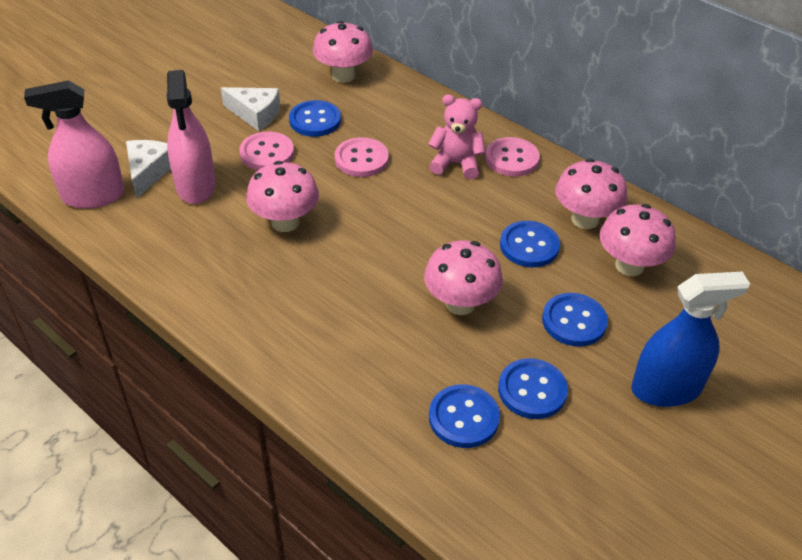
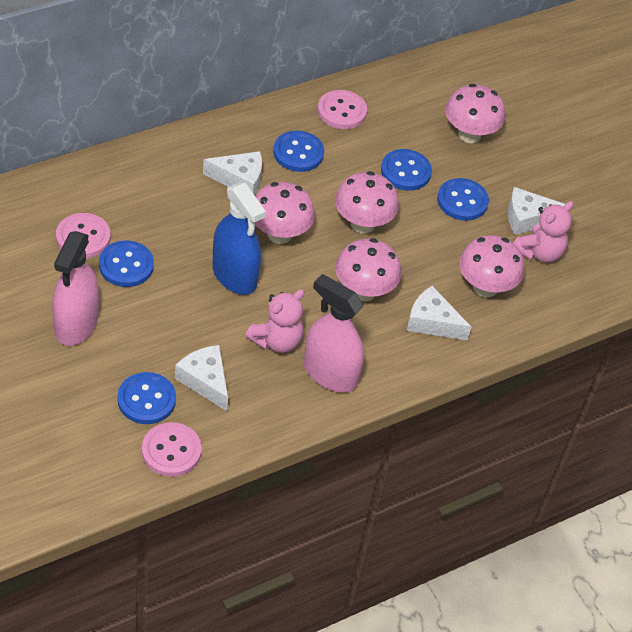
pink teddy bear: 1 -> 2
white cheese: 2 -> 4

